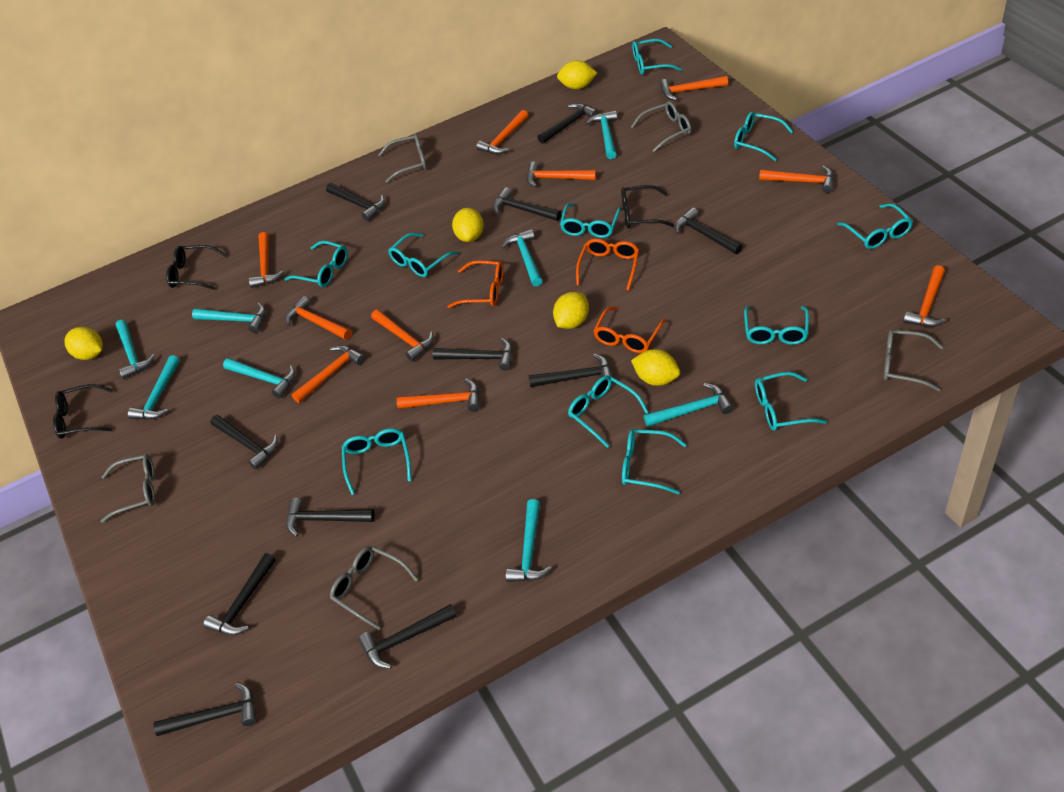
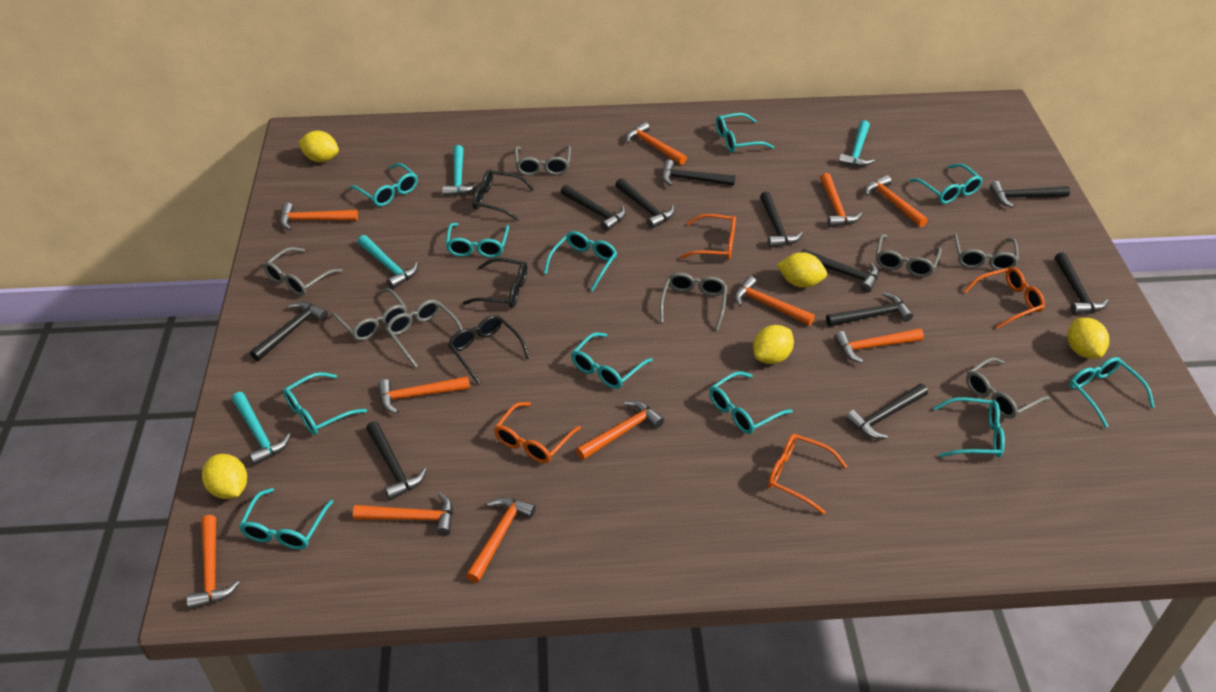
grey glasses: 5 -> 8
orange glasses: 3 -> 4
orange hammer: 10 -> 11
turquoise hammer: 8 -> 4

